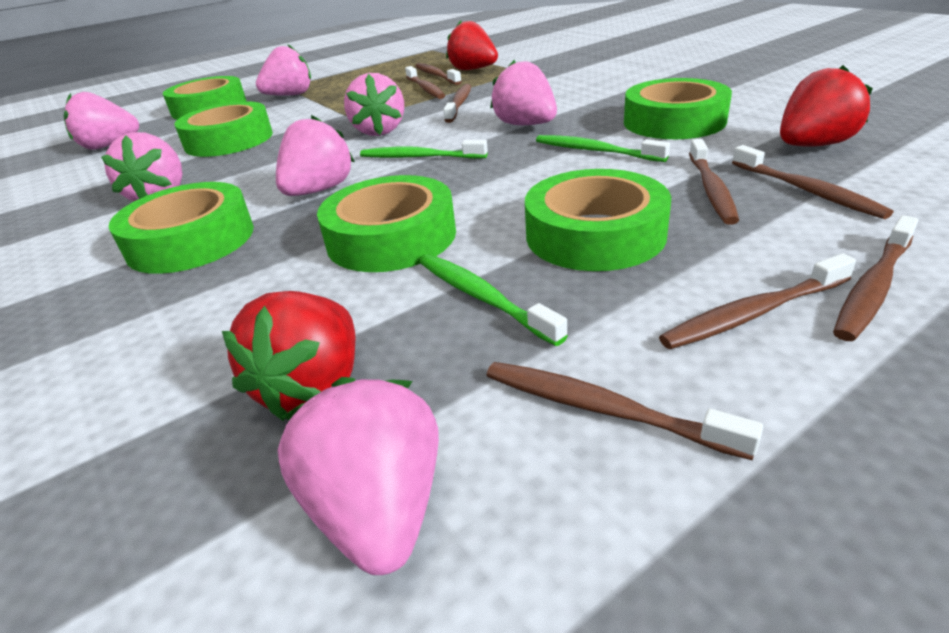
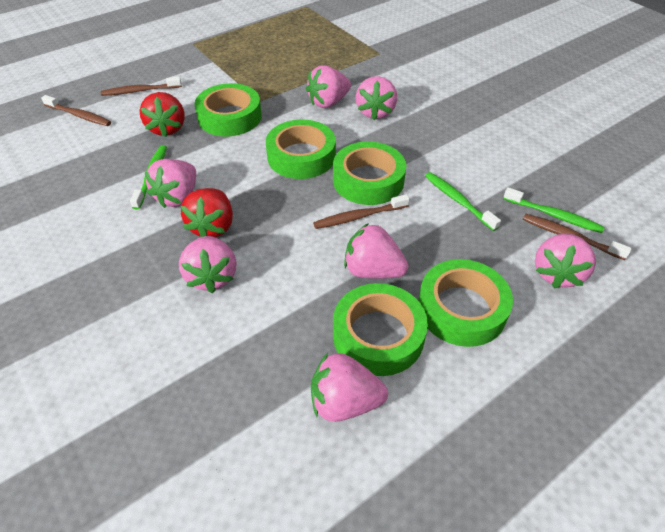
brown toothbrush: 8 -> 4
green tape: 6 -> 5
red strawberry: 3 -> 2

